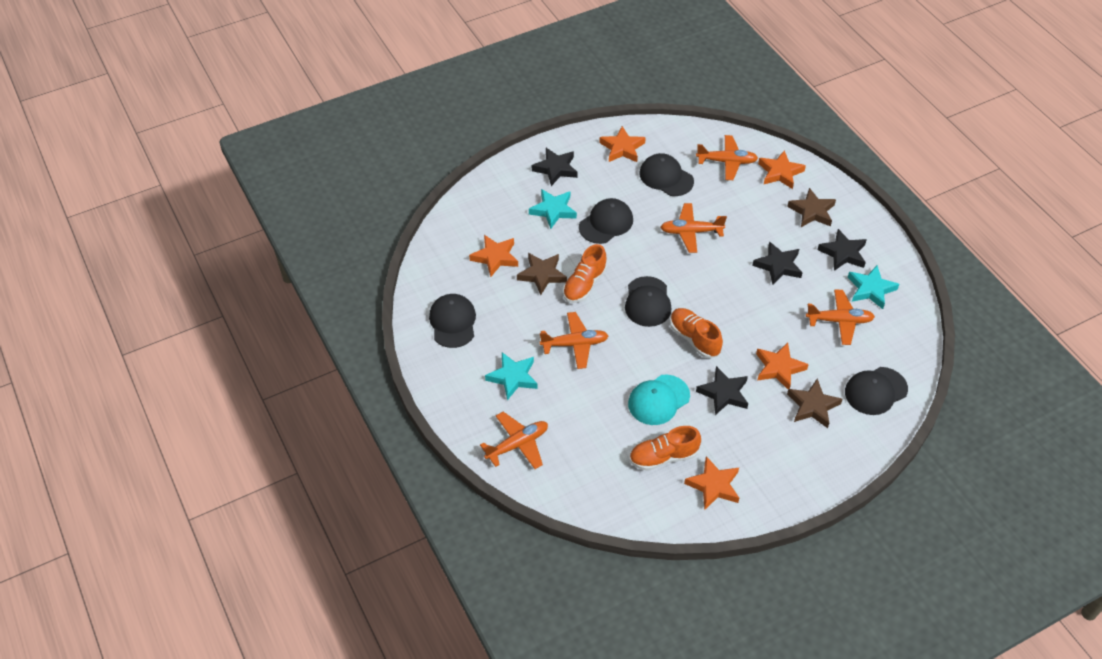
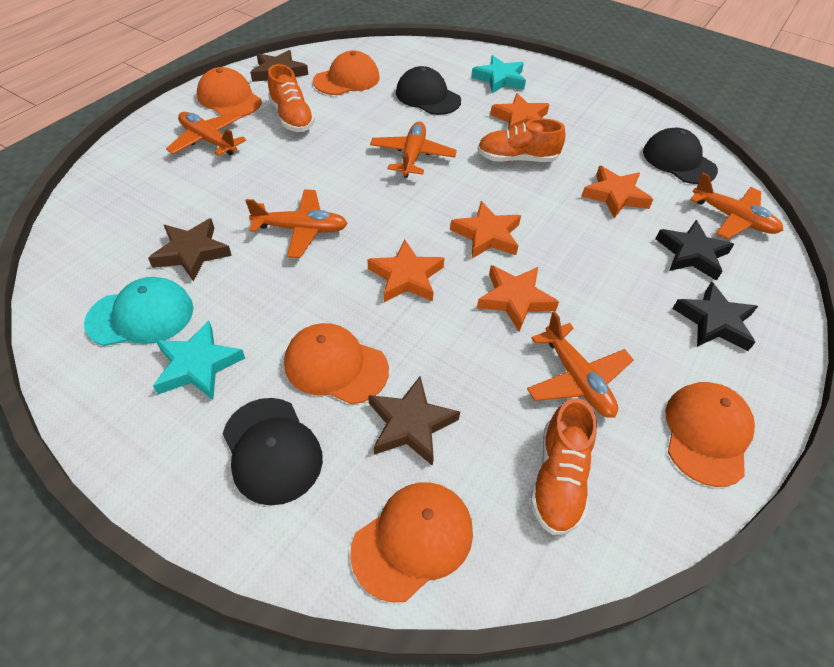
black cap: 5 -> 3
black star: 4 -> 2
orange cap: 0 -> 5
turquoise star: 3 -> 2

